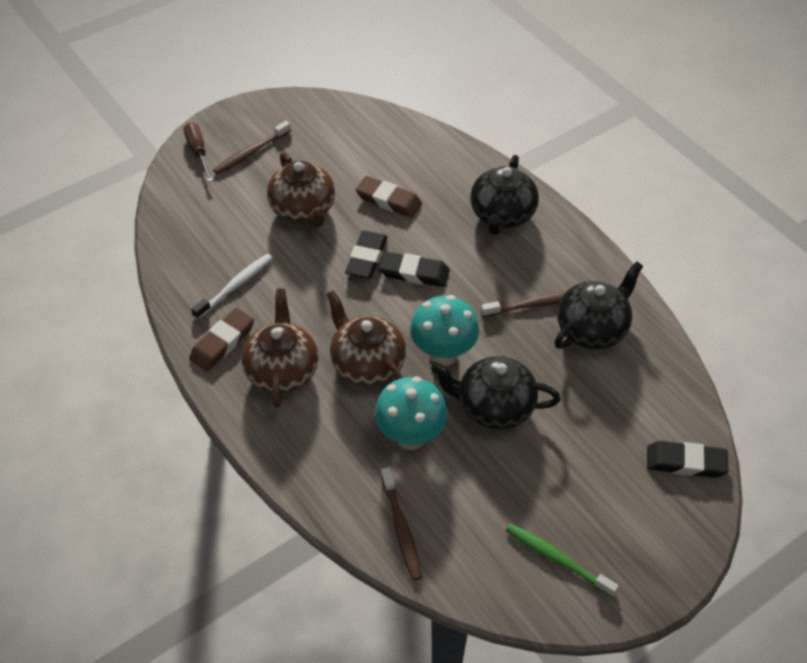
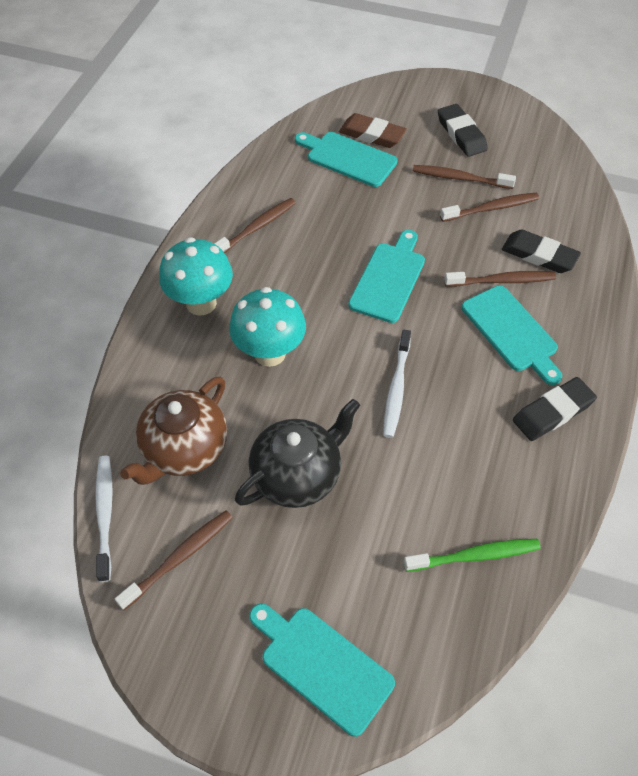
black teapot: 3 -> 1
brown eraser: 2 -> 1
brown screwdriver: 1 -> 0
brown teapot: 3 -> 1
brown toothbrush: 3 -> 5
turquoise cutting board: 0 -> 4
white toothbrush: 1 -> 2

